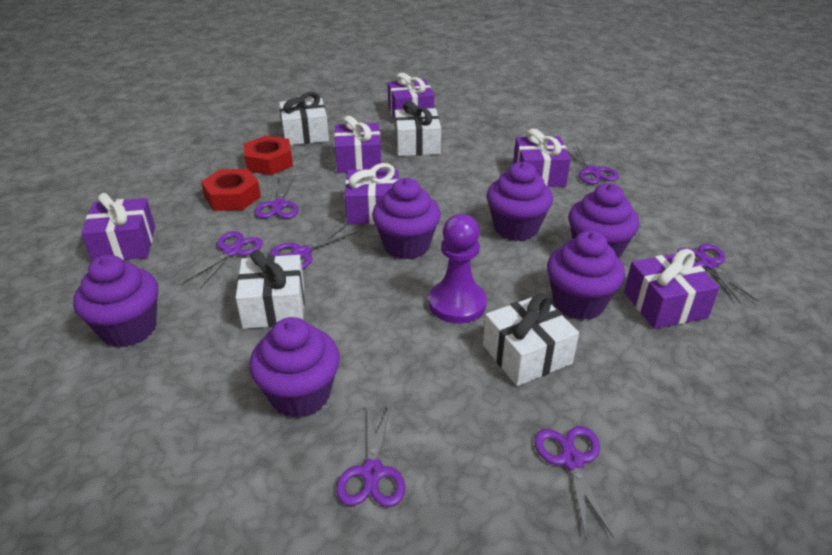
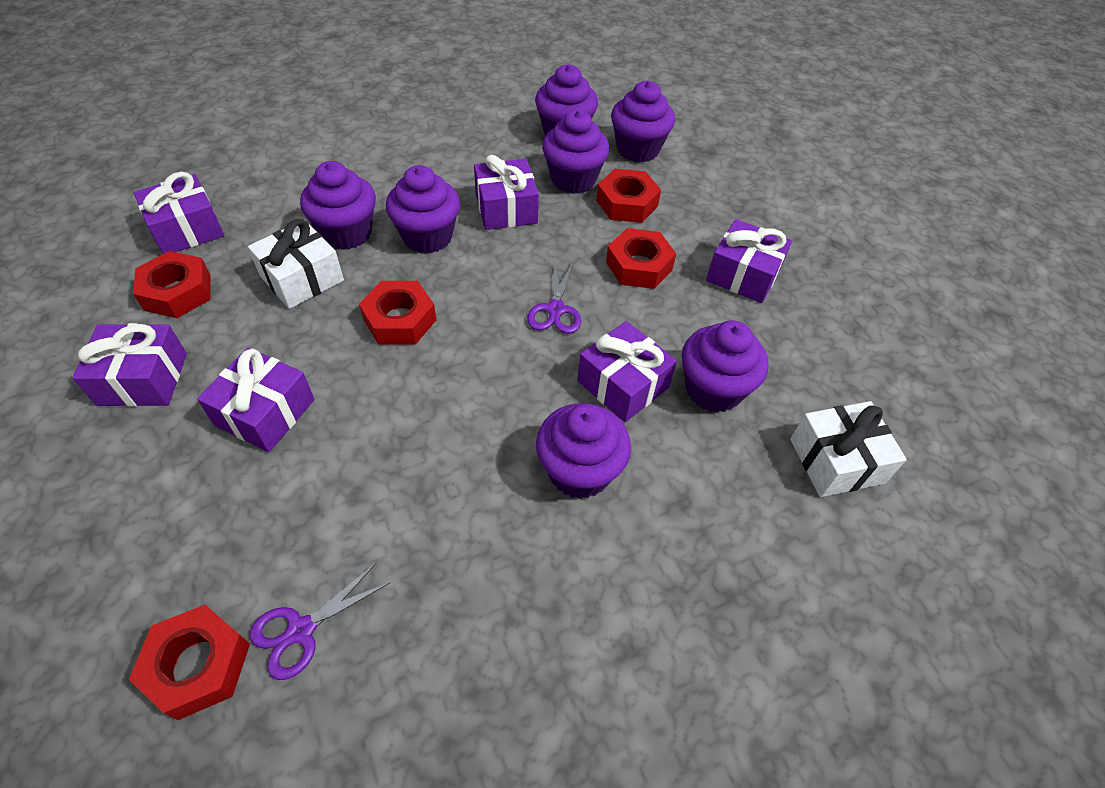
purple cupcake: 6 -> 7
purple pawn: 1 -> 0
purple scissors: 7 -> 2
red nut: 2 -> 5
white gift: 4 -> 2

